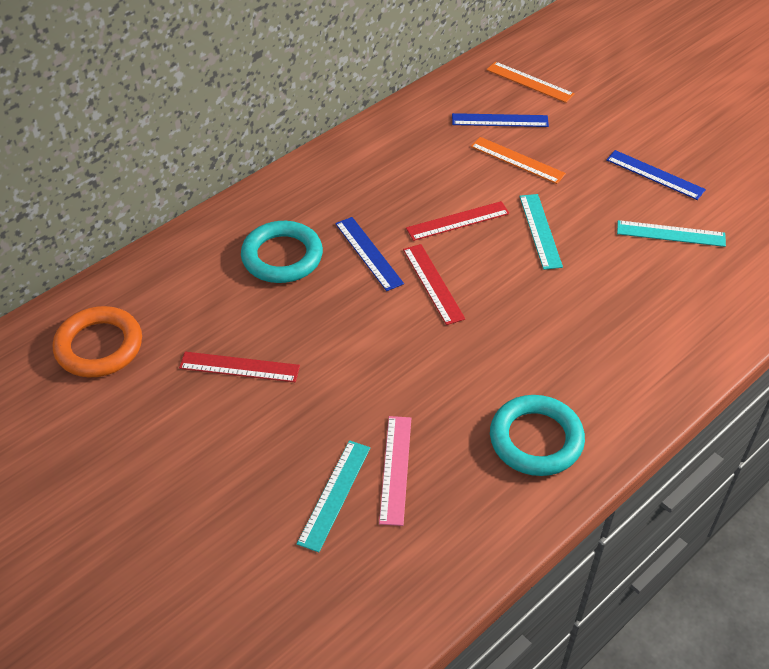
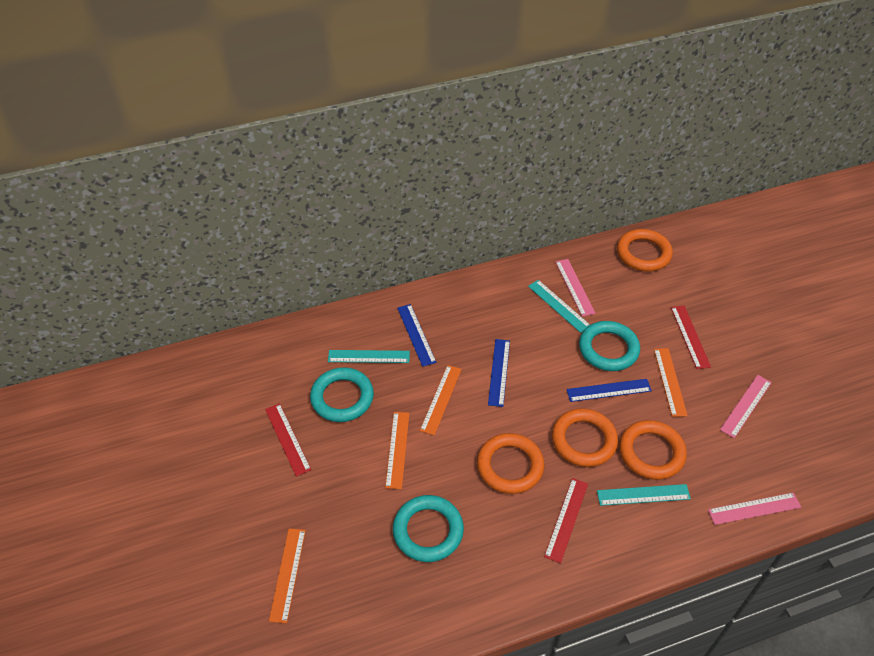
orange ring: 1 -> 4
orange ruler: 2 -> 4
pink ruler: 1 -> 3
turquoise ring: 2 -> 3

